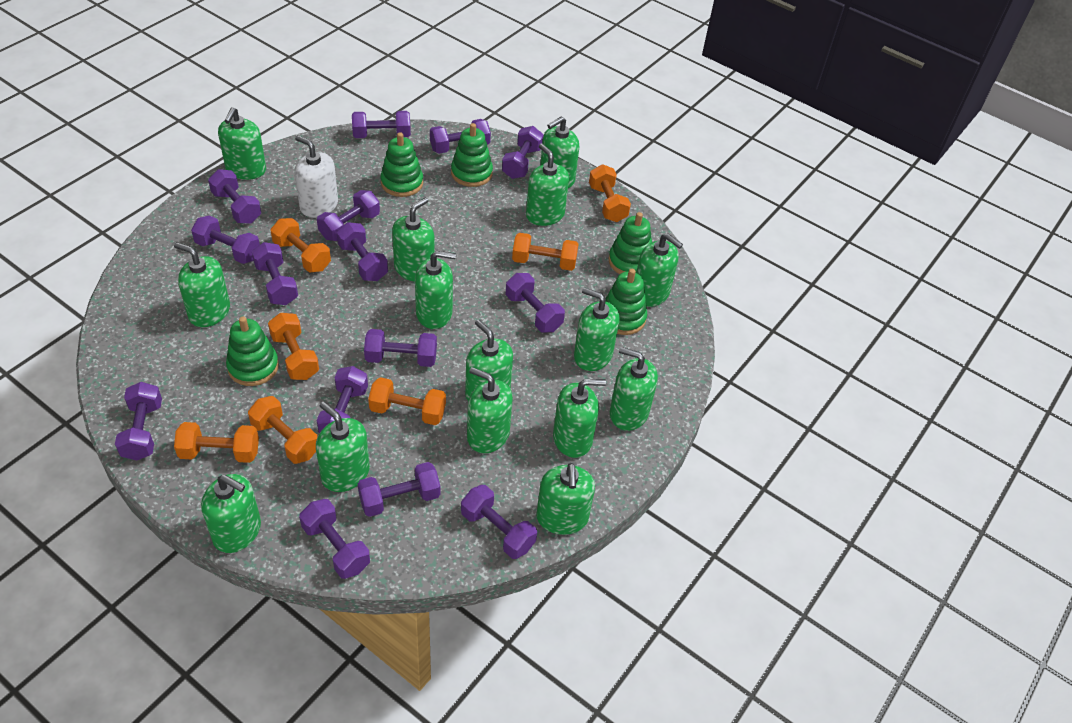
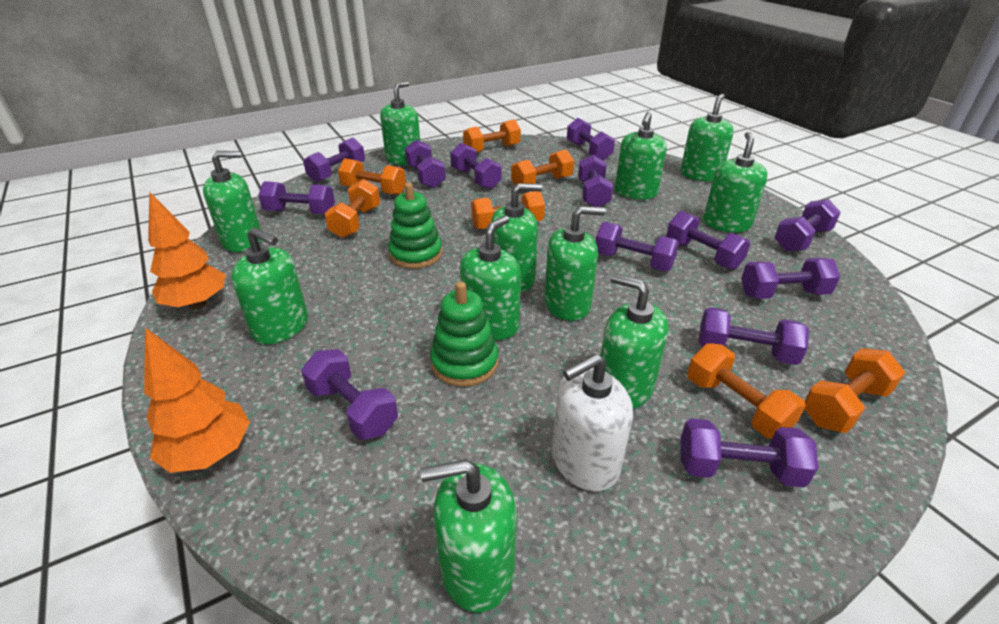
green soap dispenser: 15 -> 11
green stacking toy: 5 -> 2
orange tree: 0 -> 2
purple dumbbell: 15 -> 13

